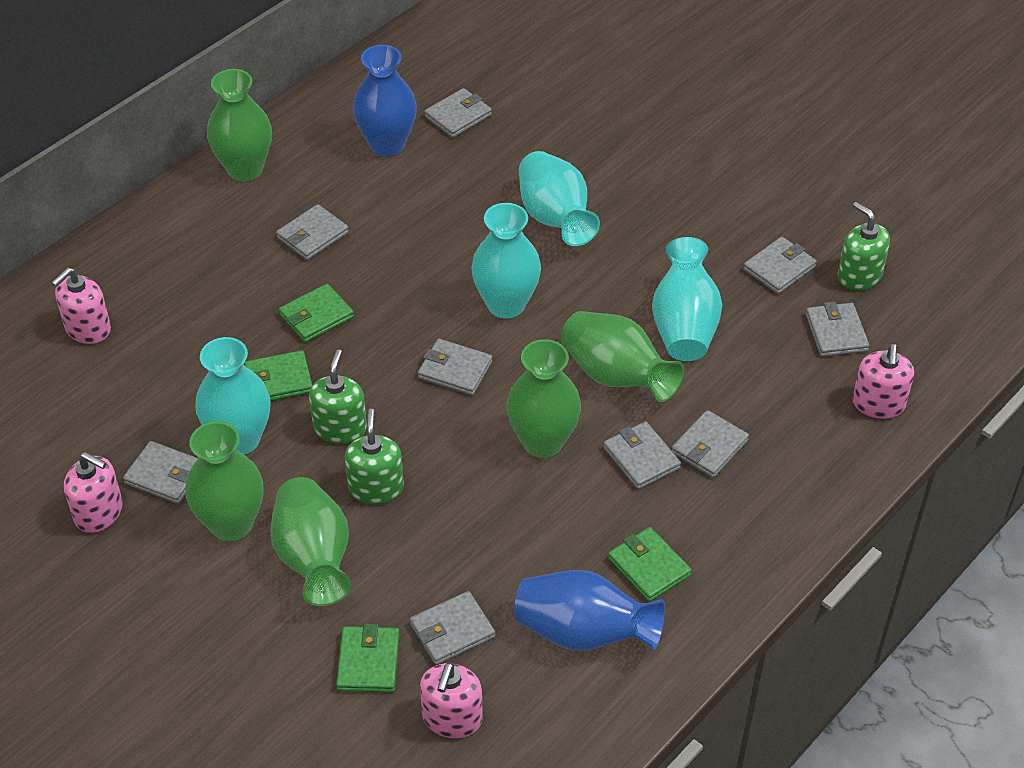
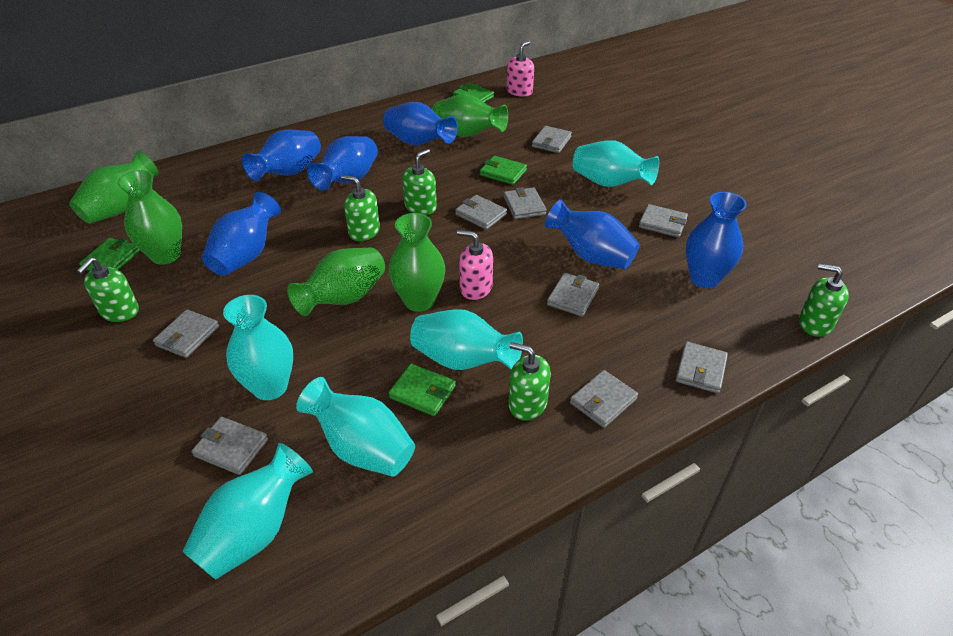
blue vase: 2 -> 6
green soap dispenser: 3 -> 5
pink soap dispenser: 4 -> 2
turquoise vase: 4 -> 5

